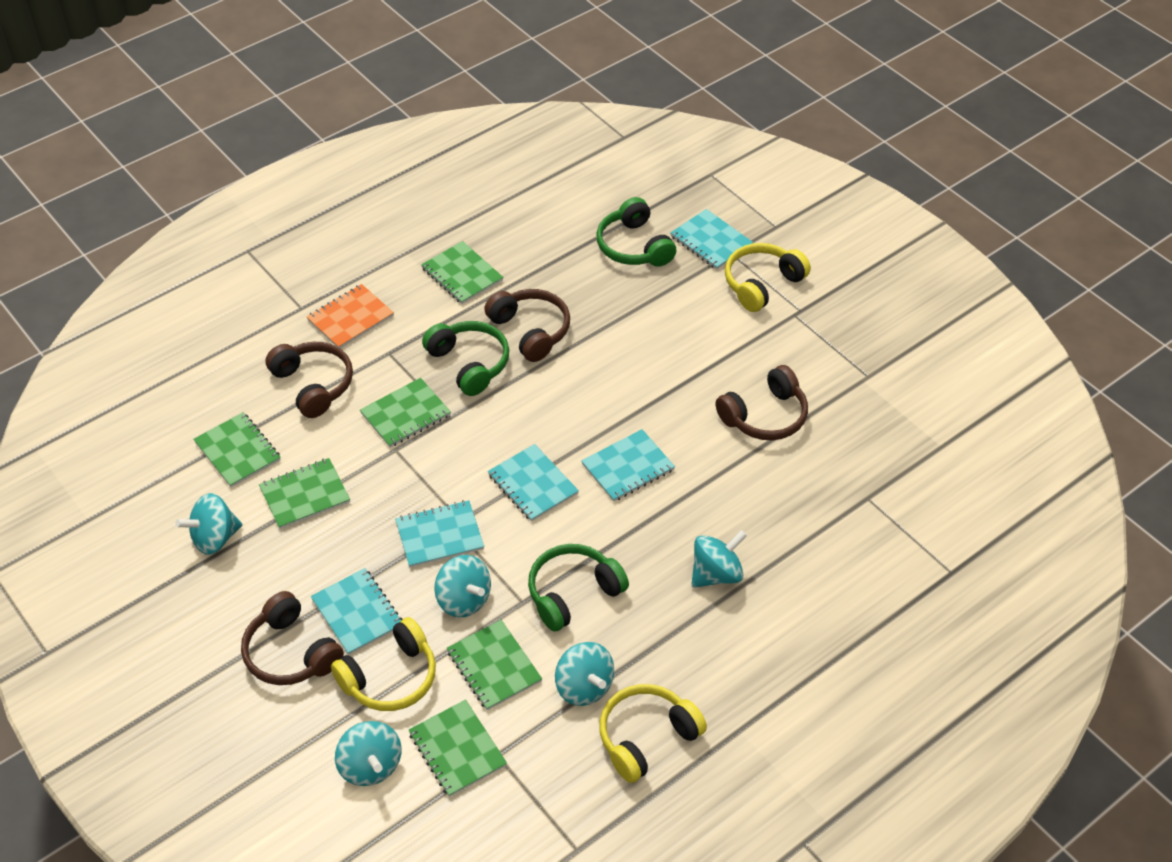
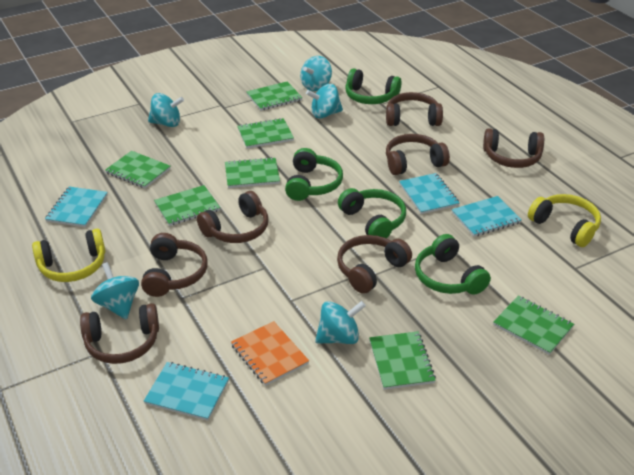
brown headphones: 4 -> 7
green headphones: 3 -> 4
green notebook: 6 -> 7
turquoise notebook: 5 -> 4
yellow headphones: 3 -> 2

